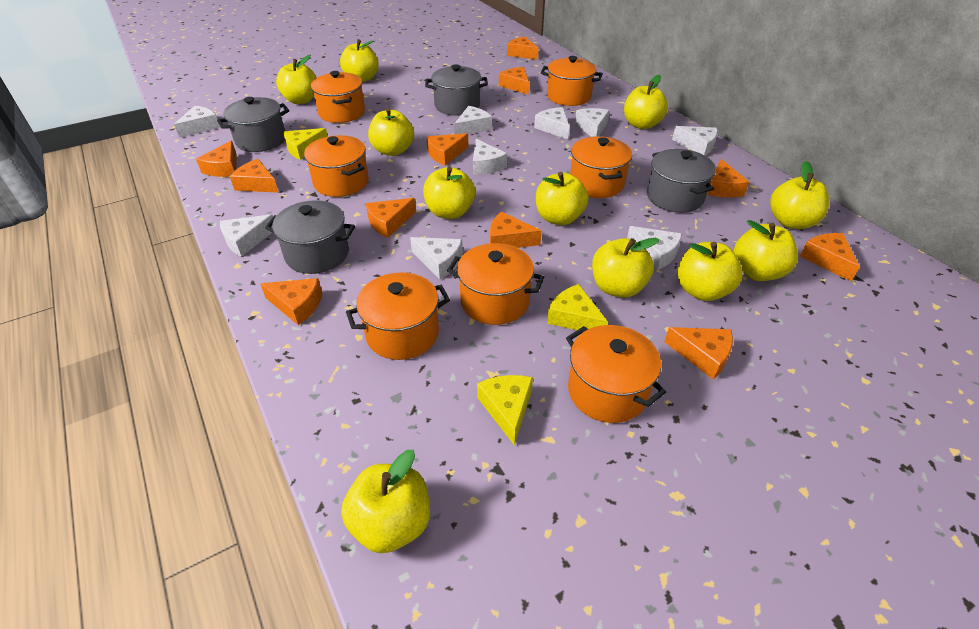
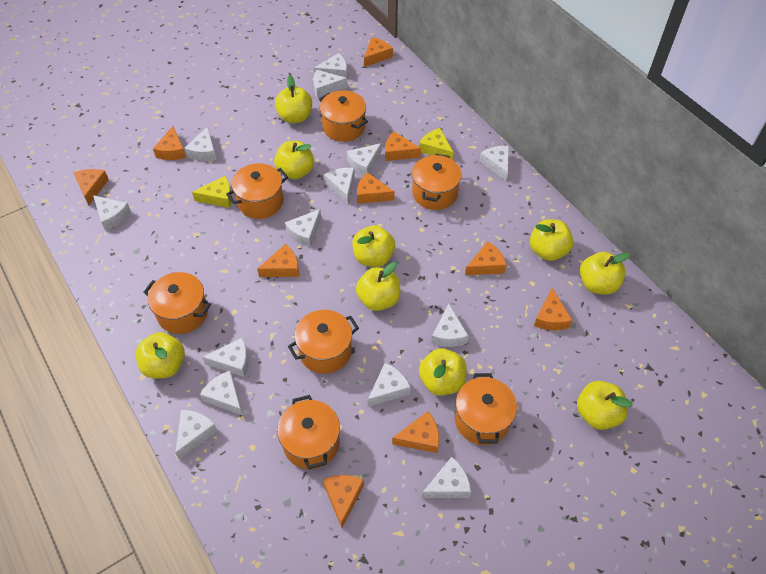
grey pot: 4 -> 0
orange cheese: 11 -> 10
white cheese: 9 -> 14
yellow apple: 11 -> 9
yellow cheese: 3 -> 2

